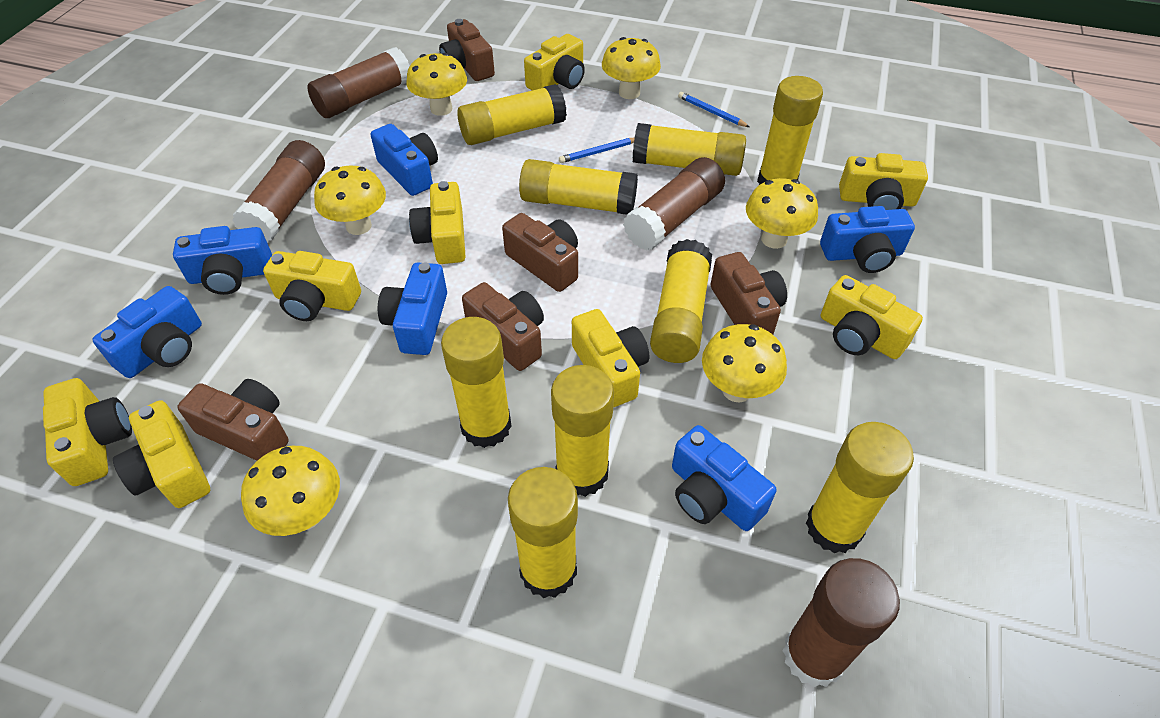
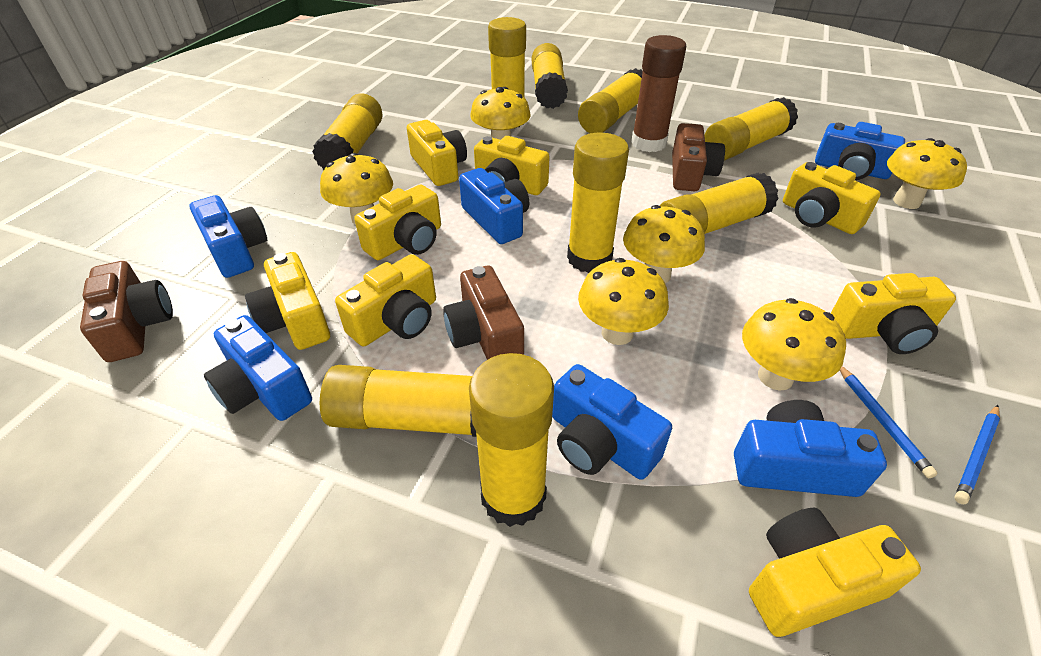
brown camera: 5 -> 3
brown glue stick: 4 -> 1

